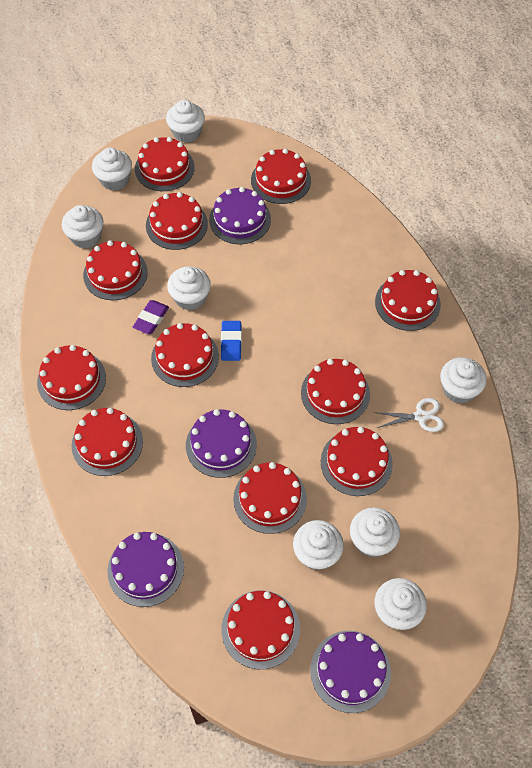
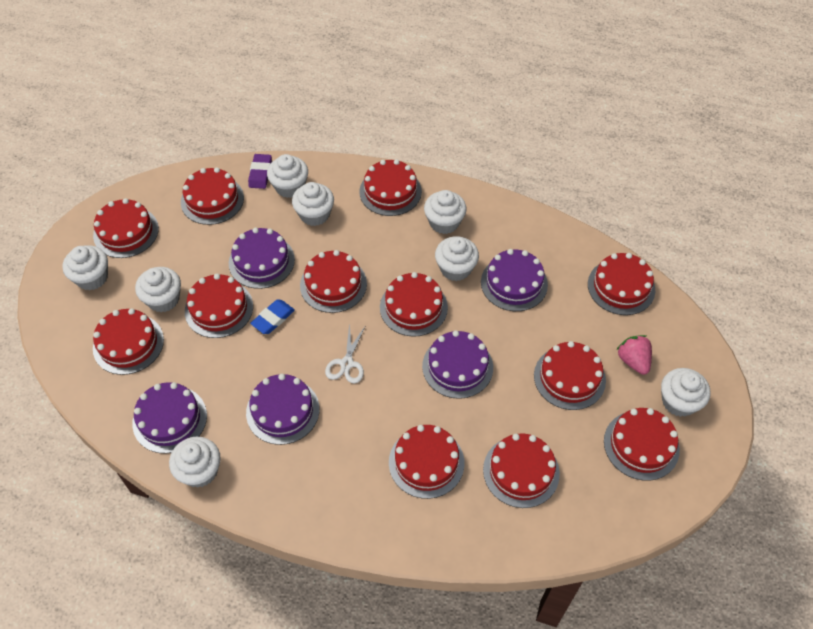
pink strawberry: 0 -> 1
purple cake: 4 -> 5

